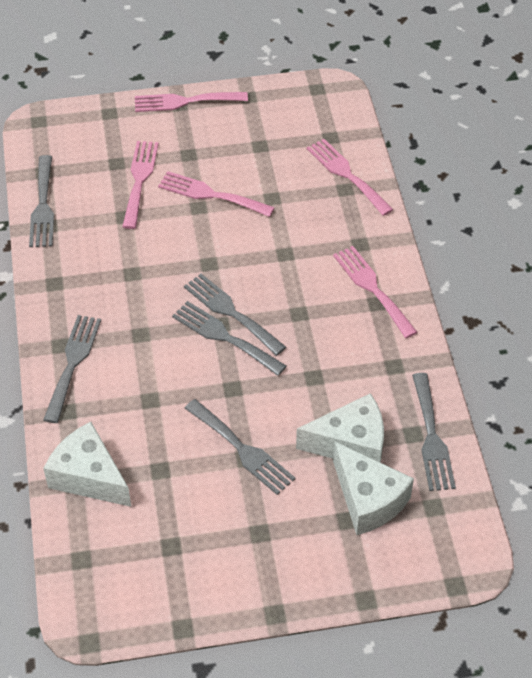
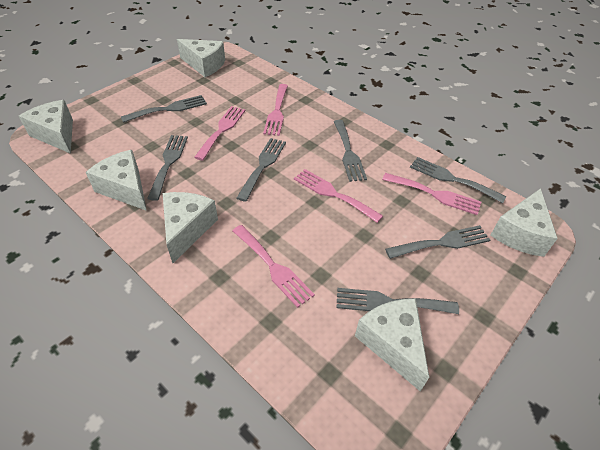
grey fork: 6 -> 7
white cheese: 3 -> 6

